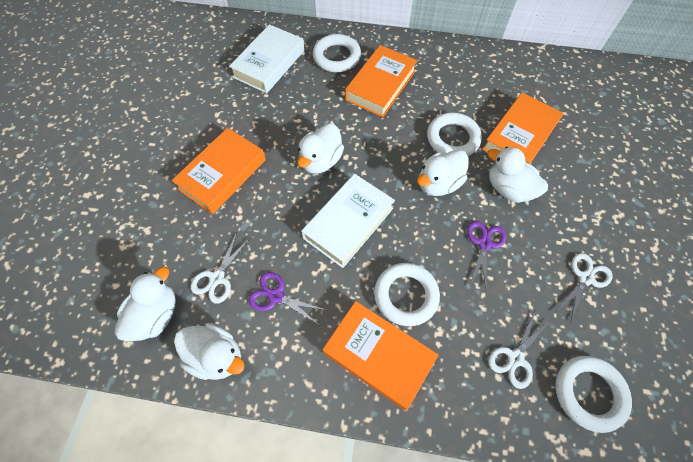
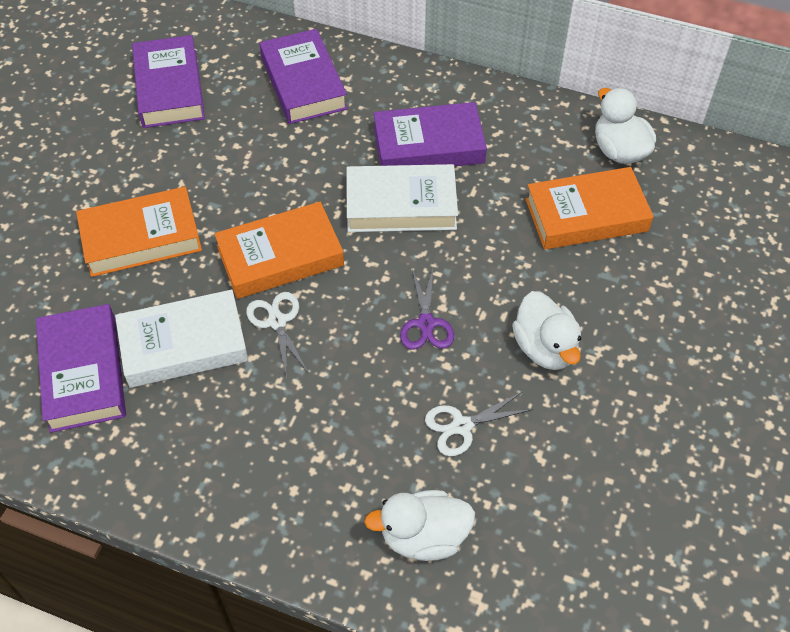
orange book: 4 -> 3
purple book: 0 -> 4
purple scissors: 2 -> 1
white duck: 5 -> 3
white ring: 4 -> 0
white scissors: 3 -> 2

